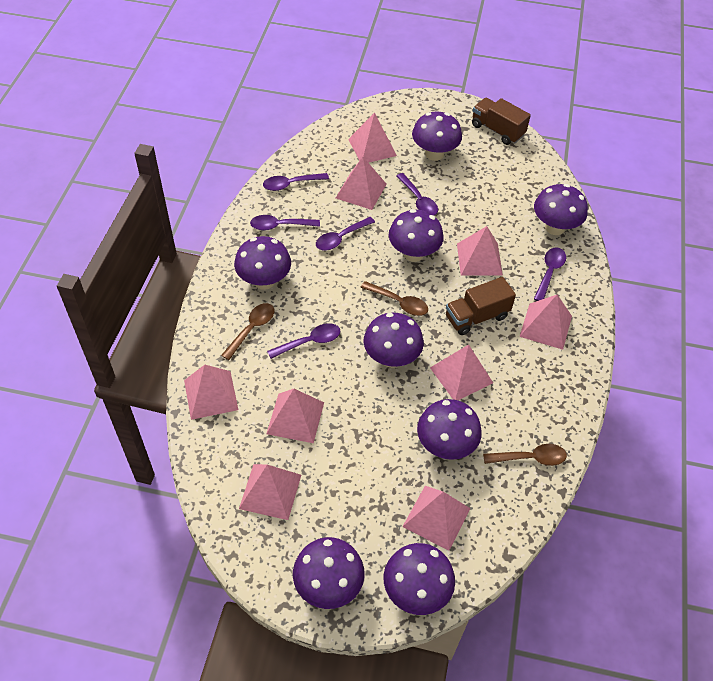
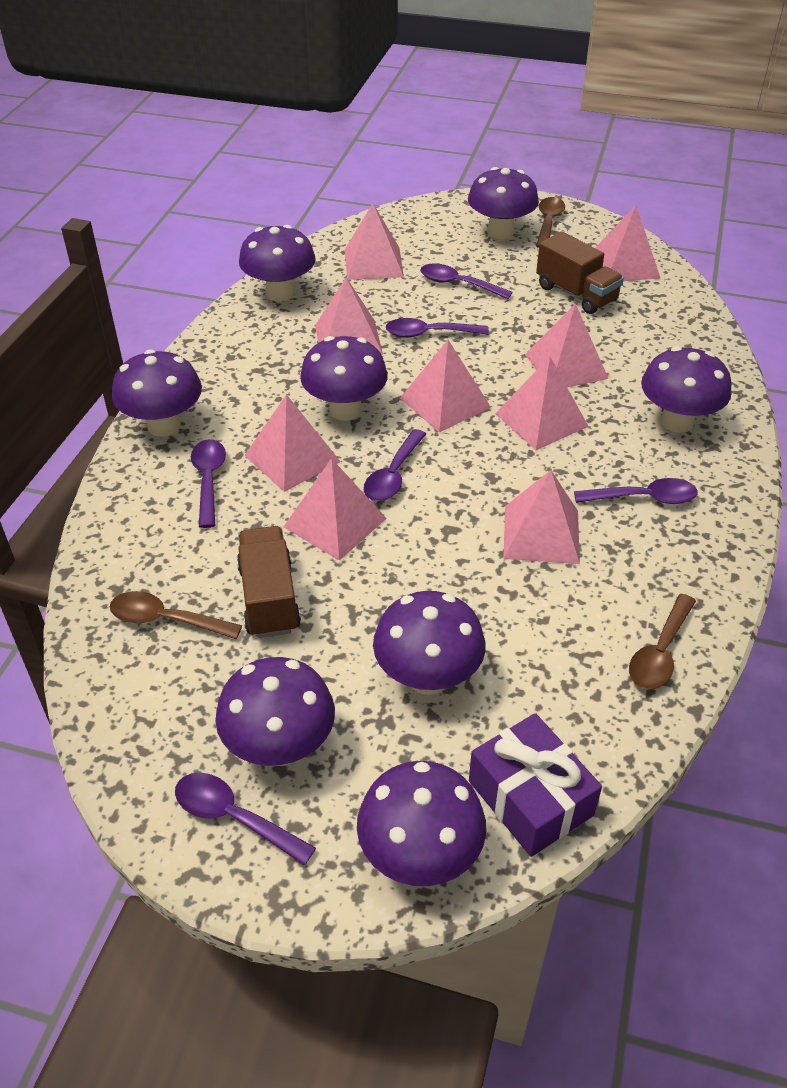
purple gift: 0 -> 1

